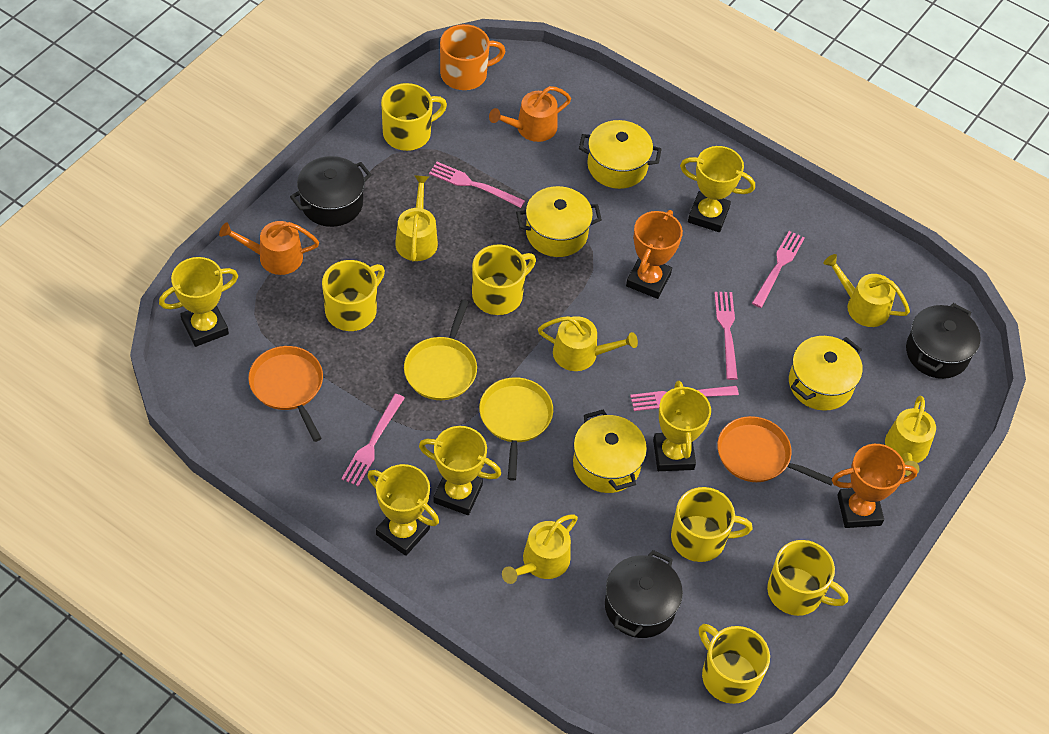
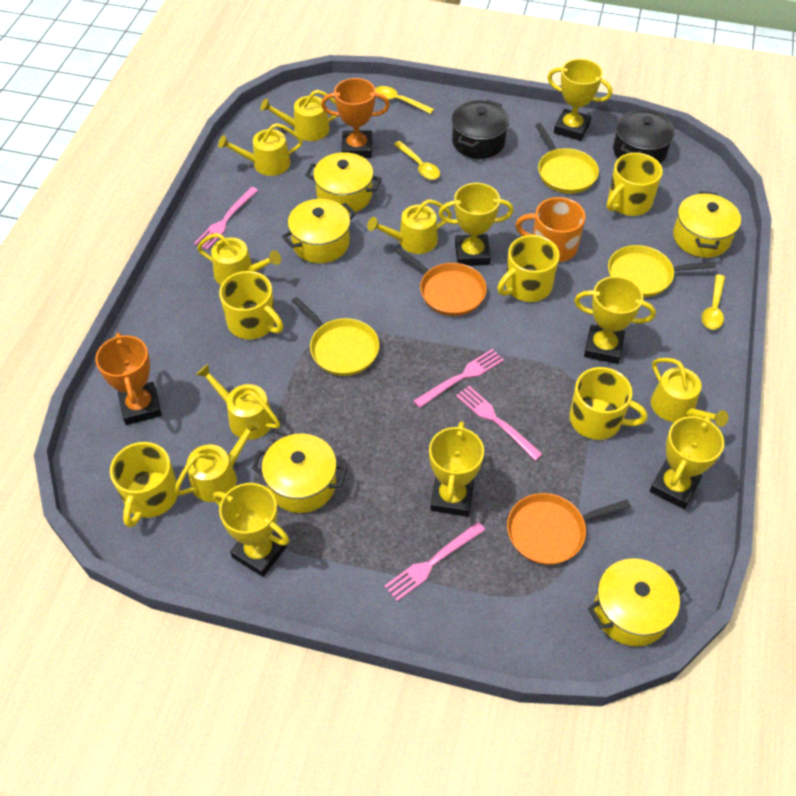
black pot: 3 -> 2
orange watering can: 2 -> 0
pink fork: 5 -> 4
yellow mug: 6 -> 5
yellow pan: 2 -> 3
yellow pot: 4 -> 5
yellow spoon: 0 -> 3
yellow trophy: 5 -> 6
yellow watering can: 5 -> 7

